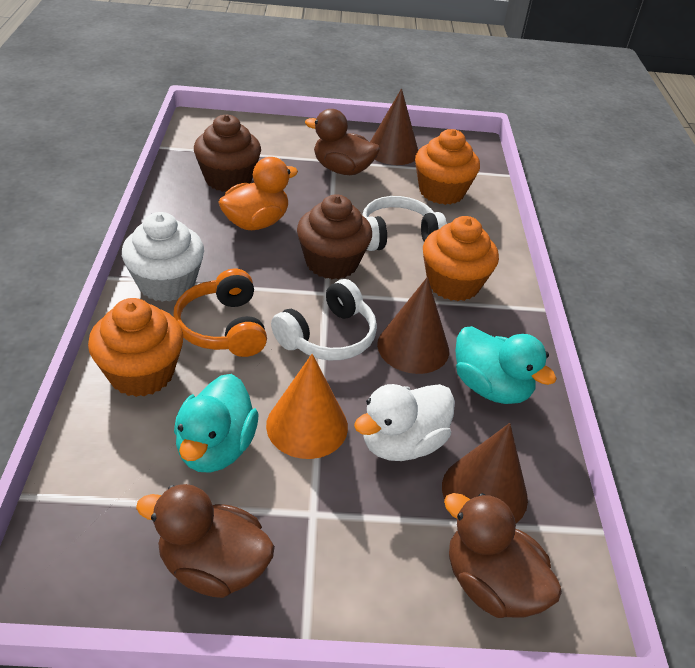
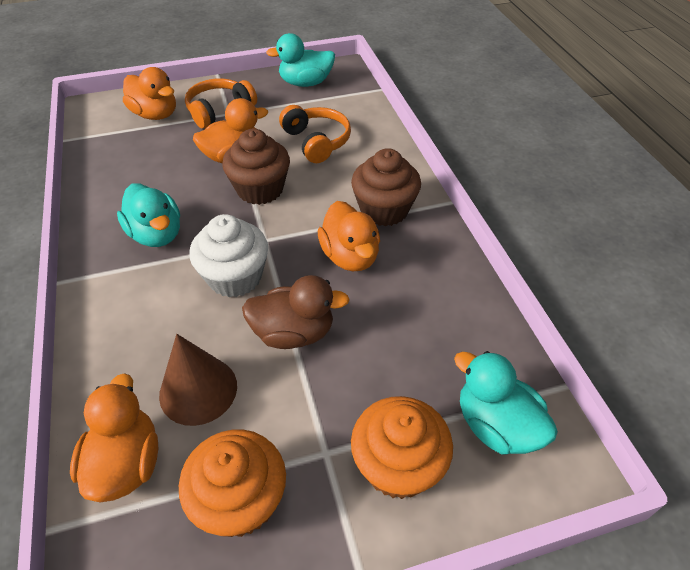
brown cone: 3 -> 1
brown duck: 3 -> 1
orange cone: 1 -> 0
orange cupcake: 3 -> 2
orange duck: 1 -> 4
orange headphones: 1 -> 2
turquoise duck: 2 -> 3
white duck: 1 -> 0
white headphones: 2 -> 0

